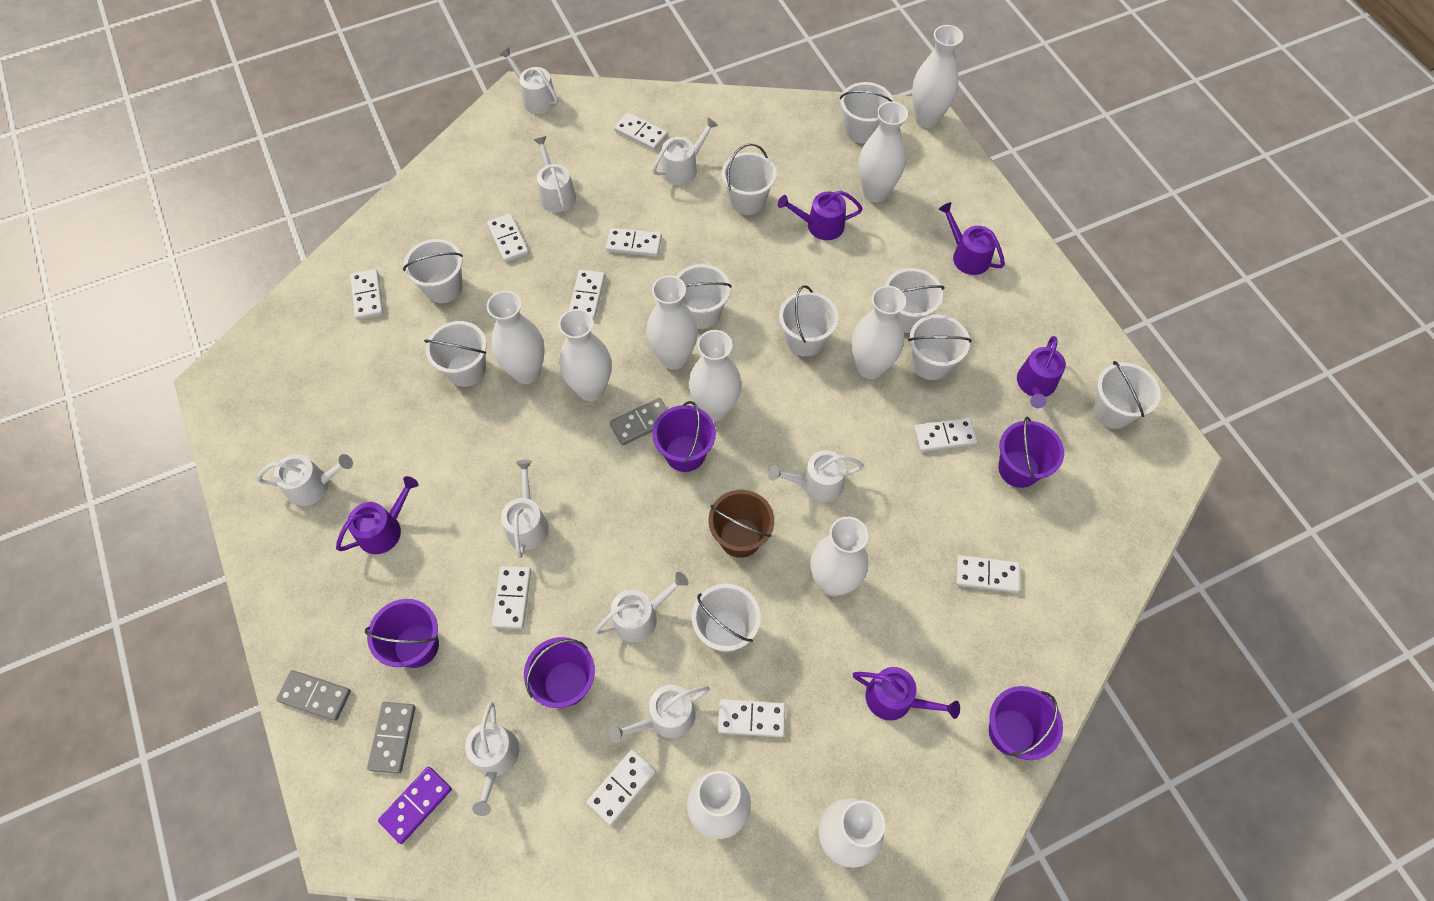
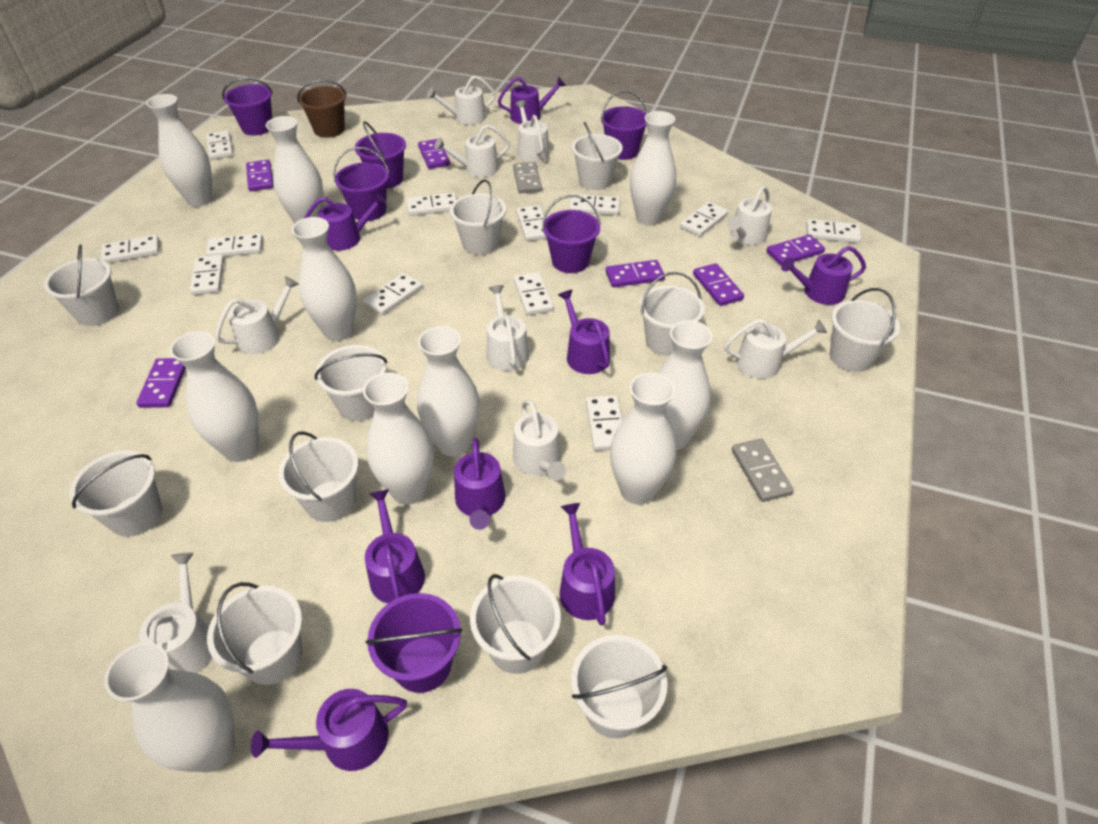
grey domino: 3 -> 2
purple bucket: 5 -> 6
purple domino: 1 -> 6
purple watering can: 5 -> 8
white bucket: 10 -> 11
white domino: 10 -> 12

